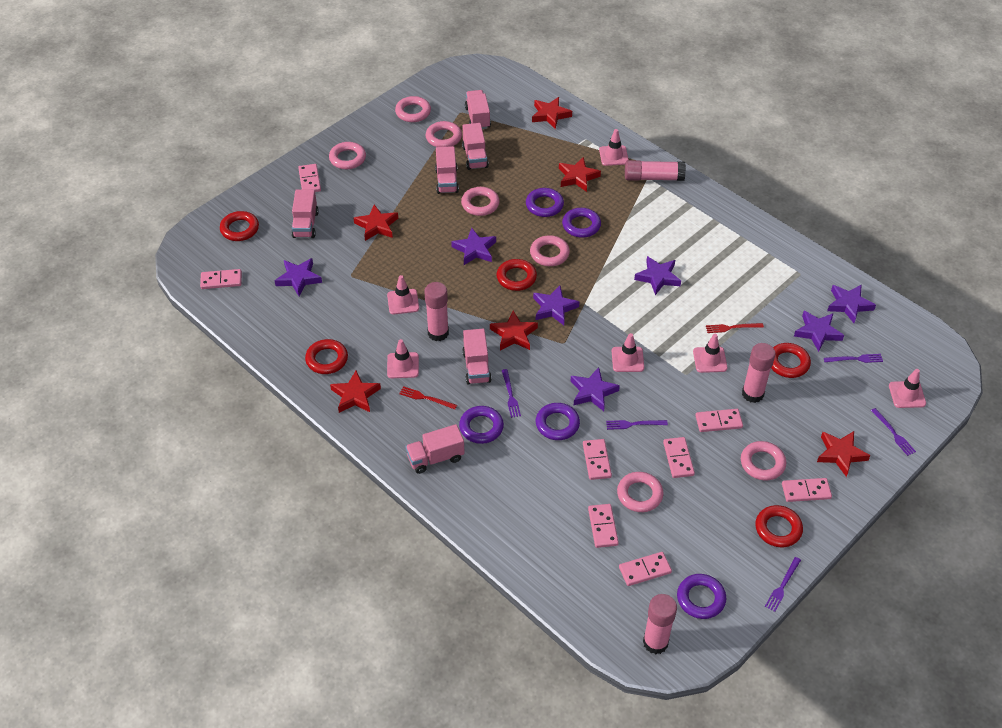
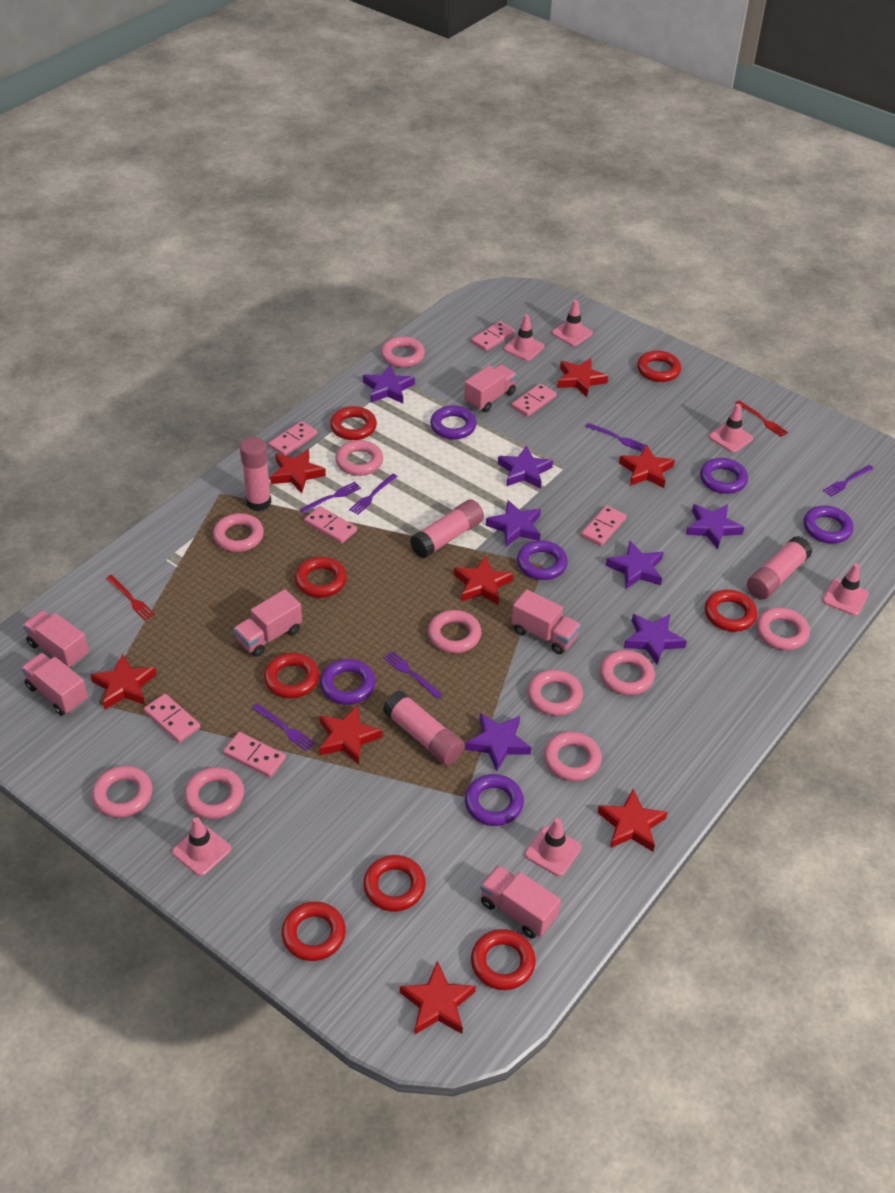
pink domino: 8 -> 7
pink ring: 7 -> 10
purple fork: 5 -> 6
purple ring: 5 -> 6
red ring: 5 -> 8
red star: 6 -> 8

